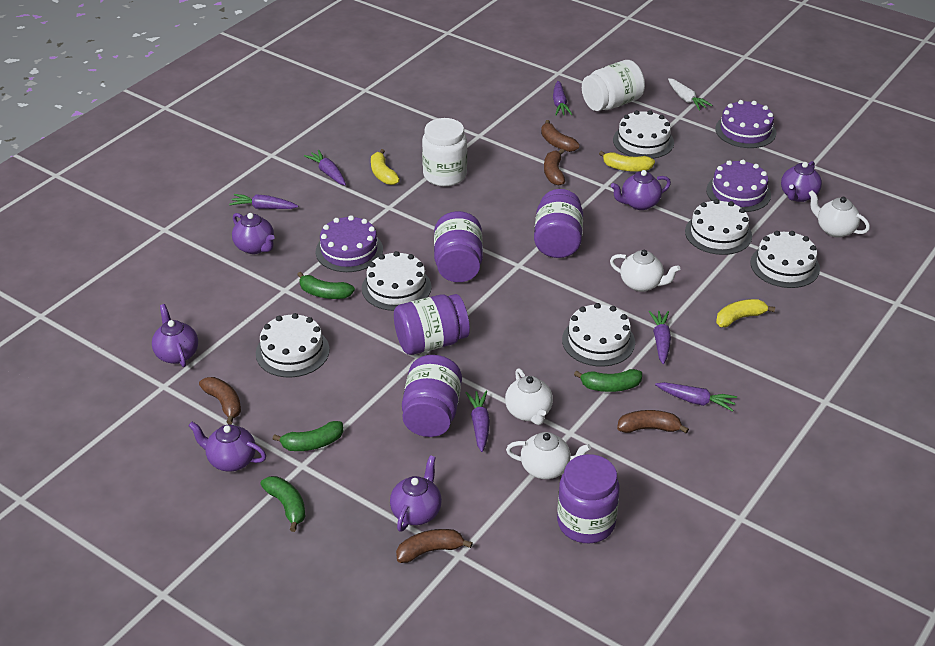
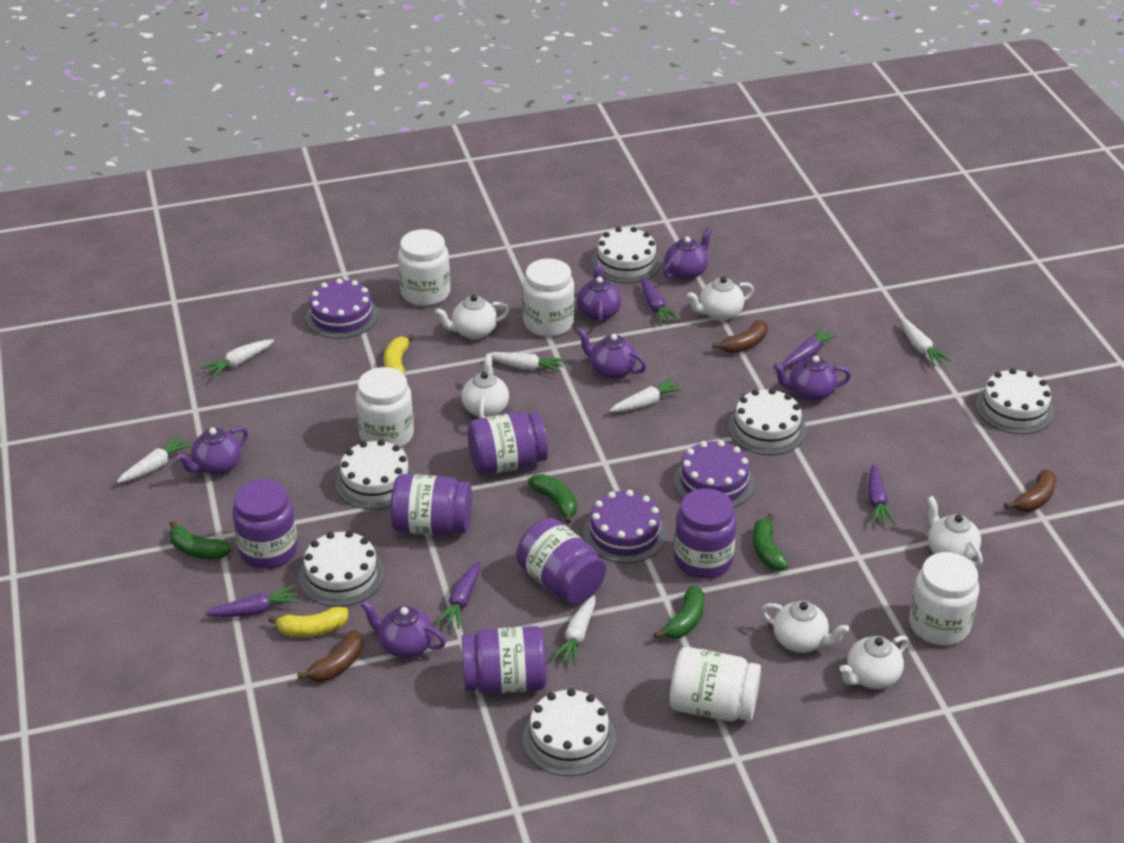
brown banana: 5 -> 3
purple carrot: 6 -> 5
purple jar: 5 -> 6
white carrot: 1 -> 6
white jar: 2 -> 5
white teapot: 4 -> 6
yellow banana: 3 -> 2

